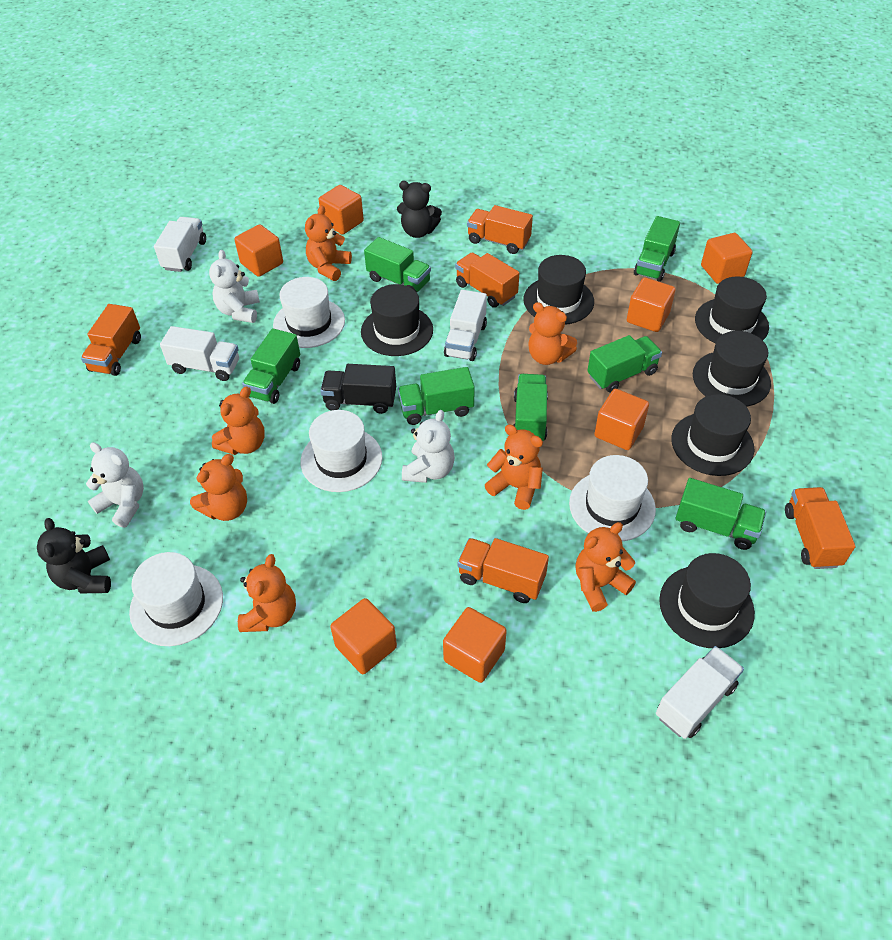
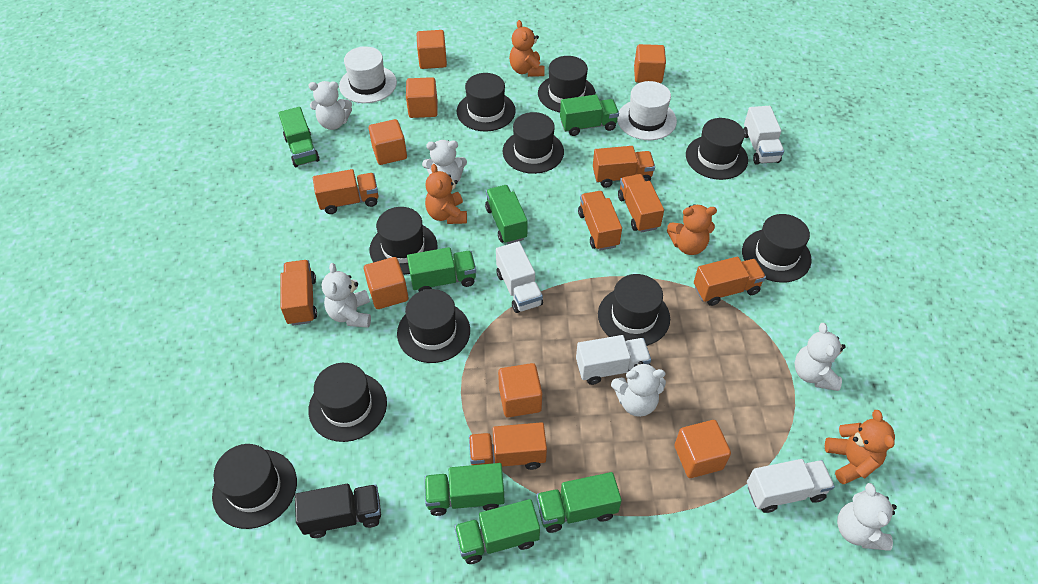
black hat: 6 -> 10
black teddy bear: 2 -> 0
orange teddy bear: 7 -> 4
orange truck: 5 -> 7
white hat: 4 -> 2
white teddy bear: 3 -> 6

